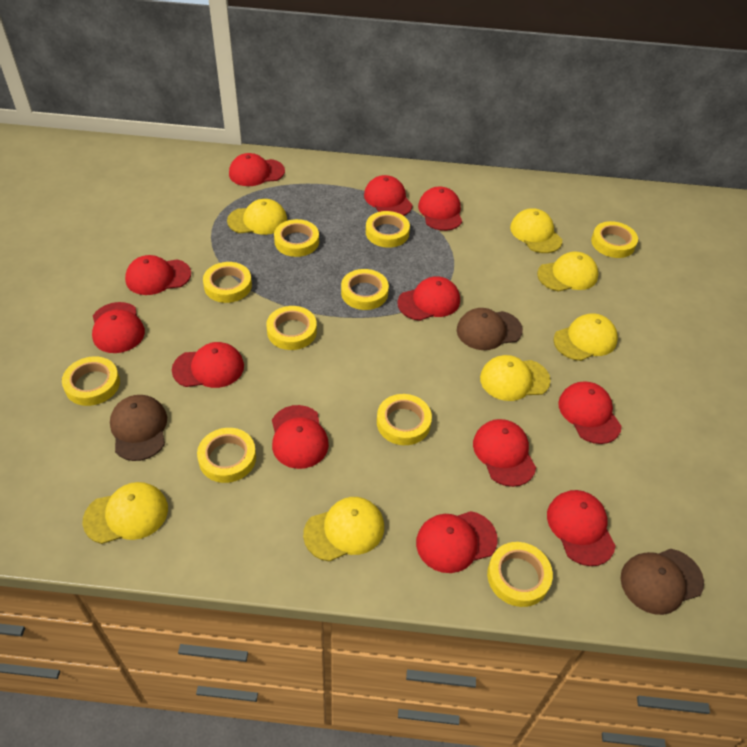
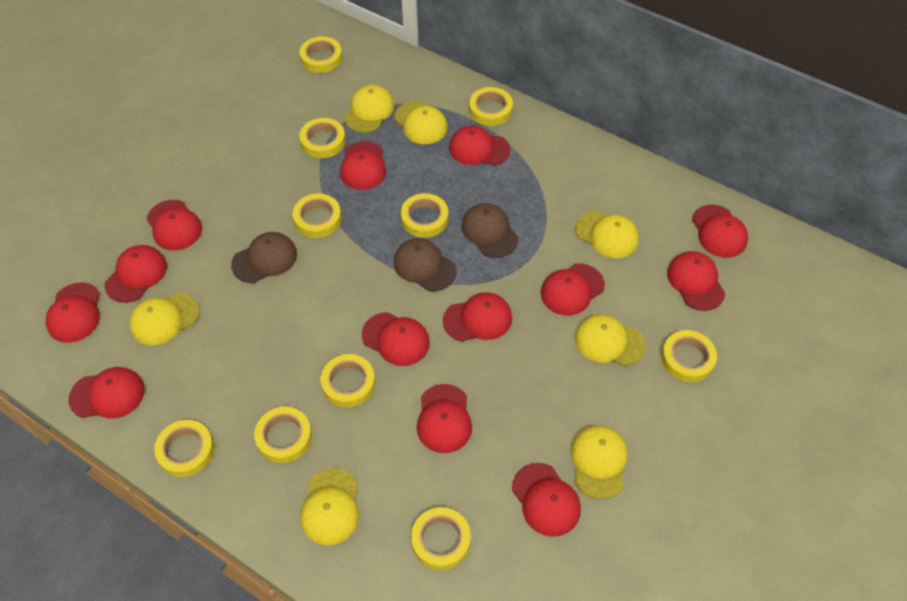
red cap: 12 -> 13

